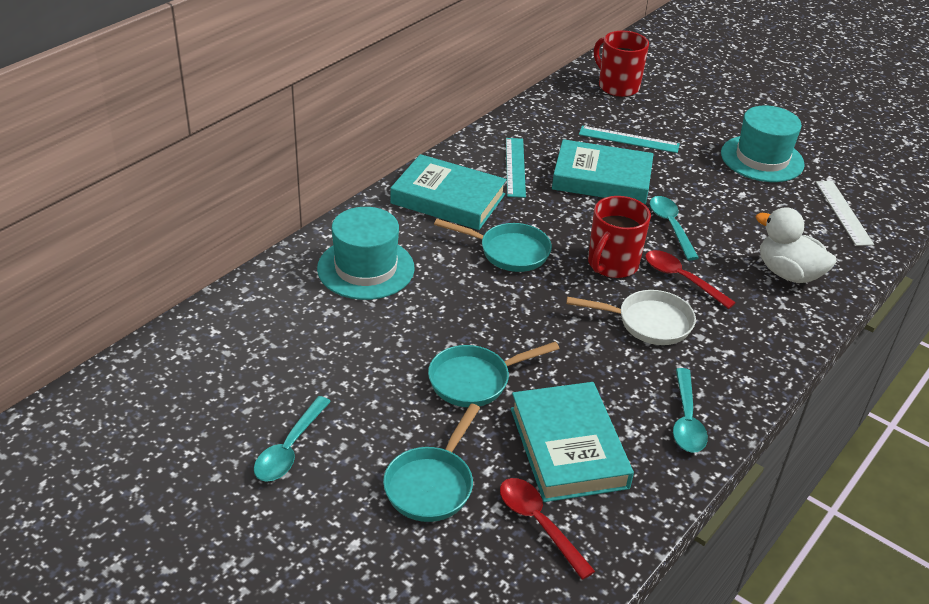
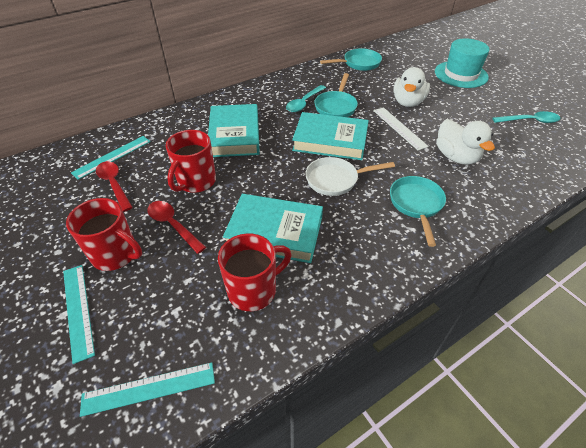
red mug: 2 -> 3
turquoise hat: 2 -> 1
turquoise ruler: 2 -> 3
turquoise spoon: 3 -> 2
white duck: 1 -> 2

